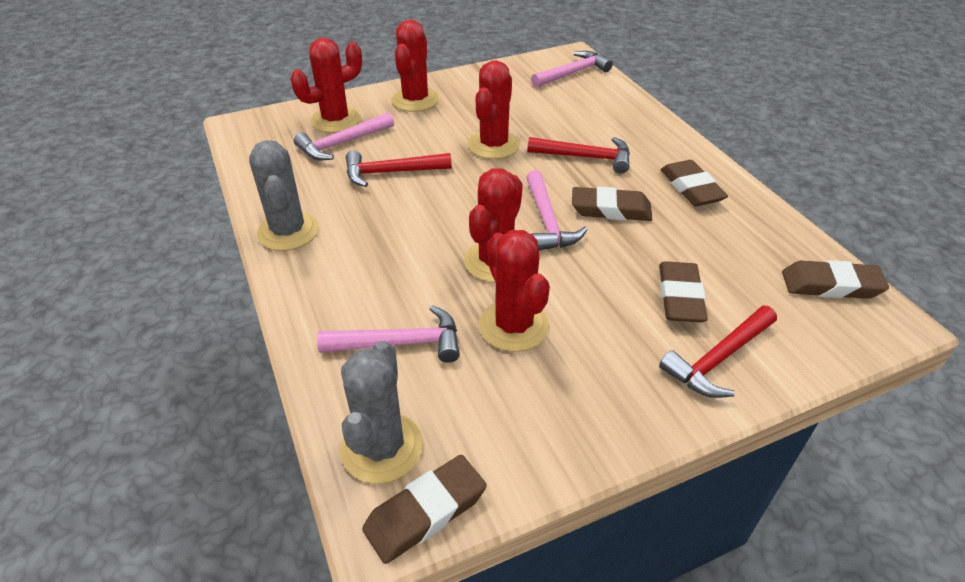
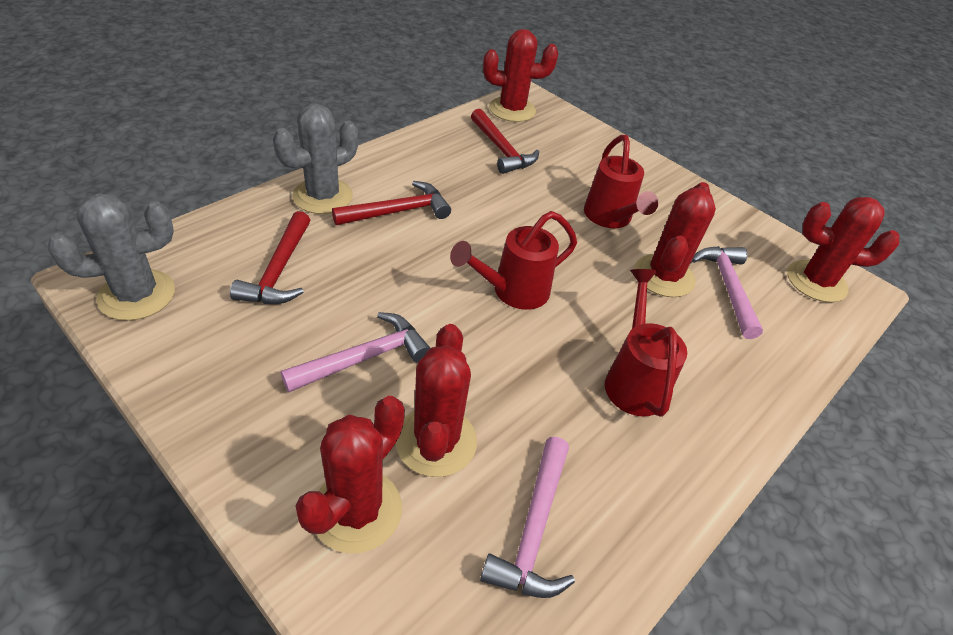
brown eraser: 5 -> 0
pink hammer: 4 -> 3
red watering can: 0 -> 3

